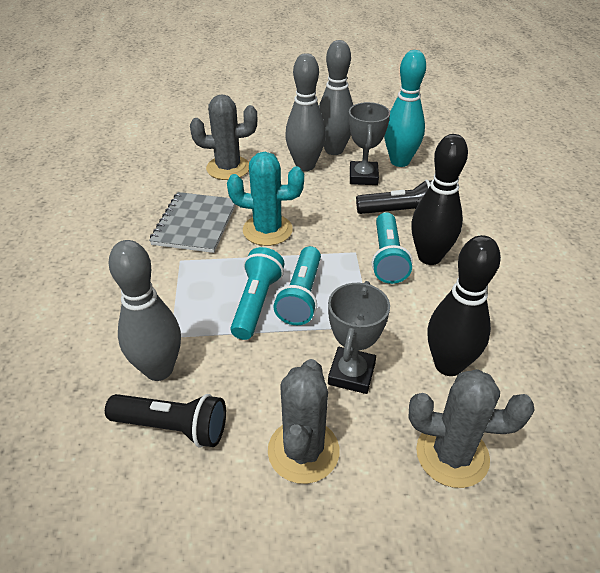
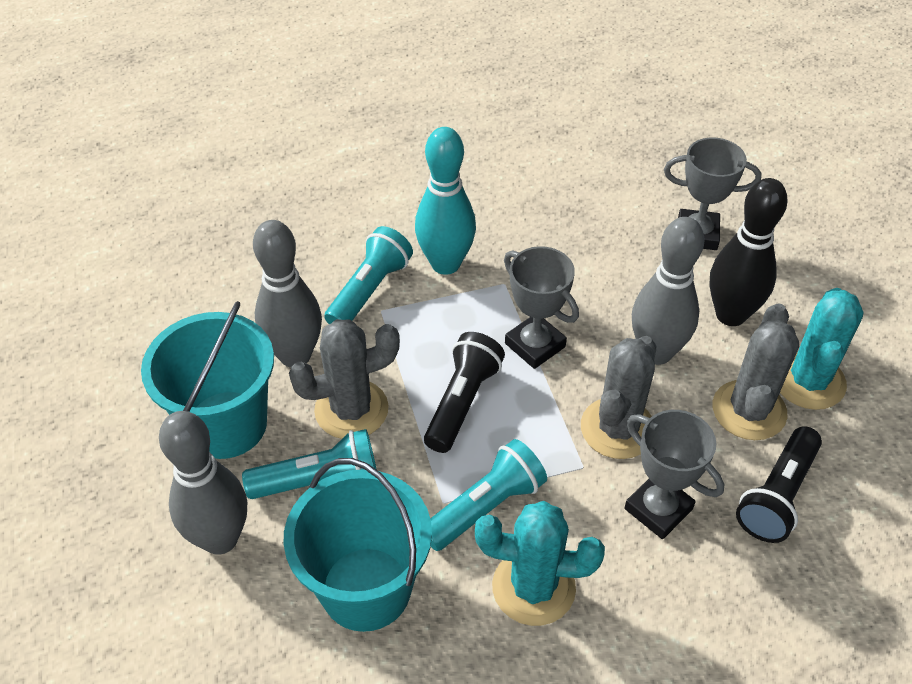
black bowling pin: 2 -> 1
grey notebook: 1 -> 0
grey trophy: 2 -> 3
turquoise bucket: 0 -> 2
turquoise cactus: 1 -> 2

